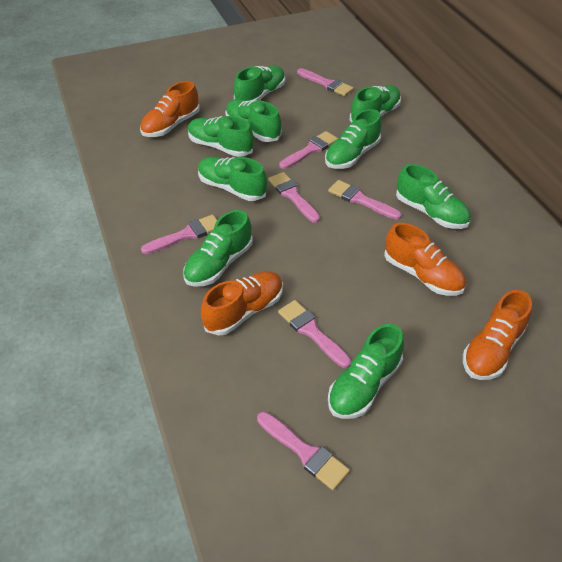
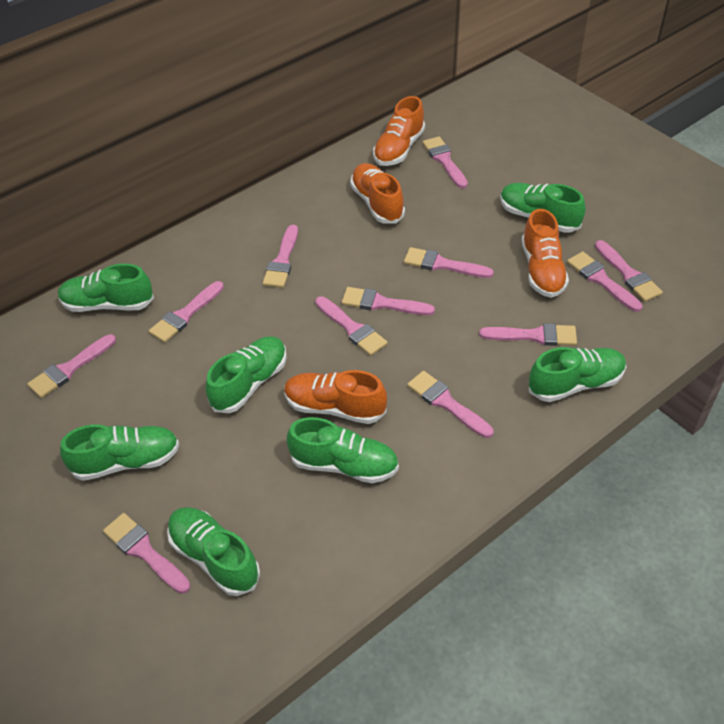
green shoe: 9 -> 7
pink brush: 7 -> 12

